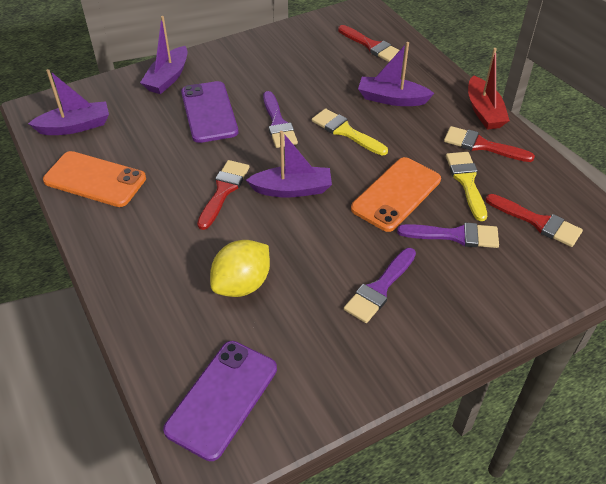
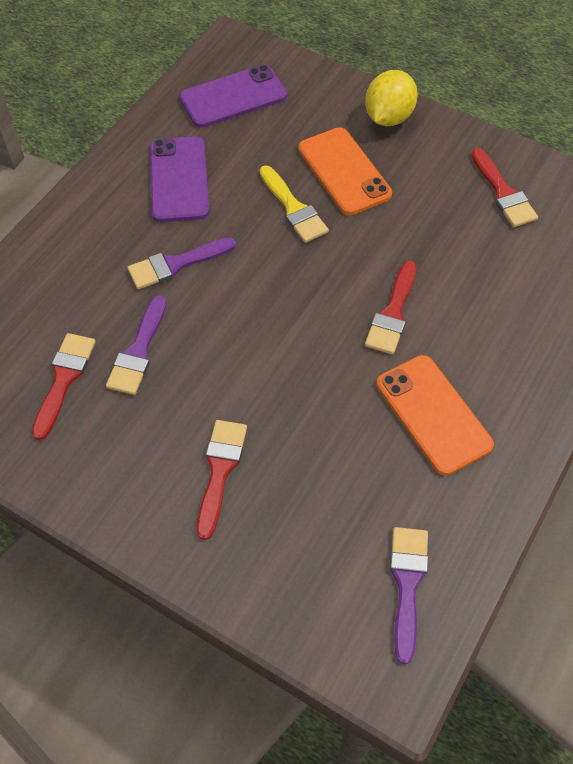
purple boat: 4 -> 0
red boat: 1 -> 0
yellow brush: 2 -> 1

